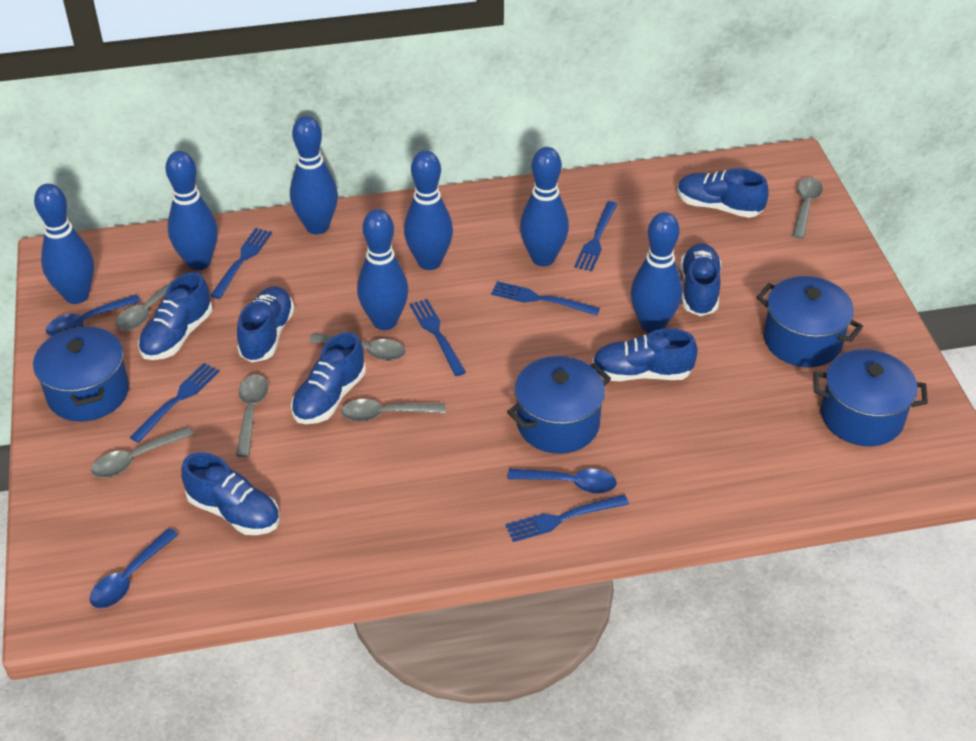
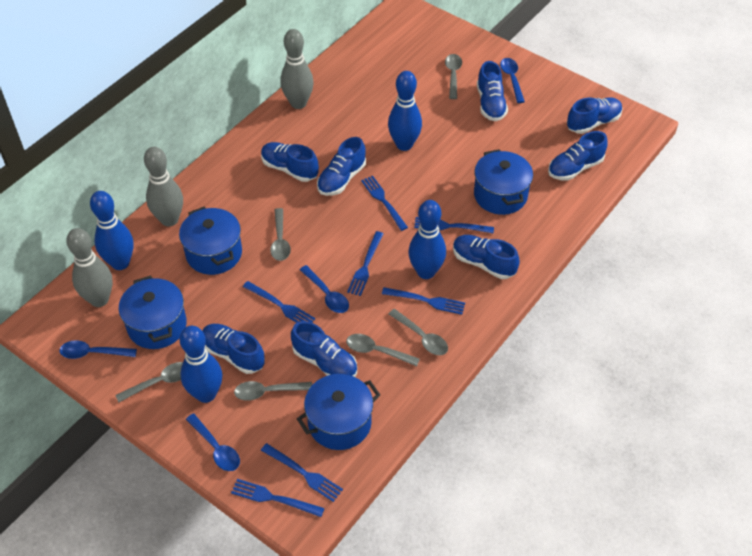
blue bowling pin: 7 -> 4
blue fork: 6 -> 7
blue shoe: 7 -> 8
blue spoon: 3 -> 4
grey bowling pin: 0 -> 3

